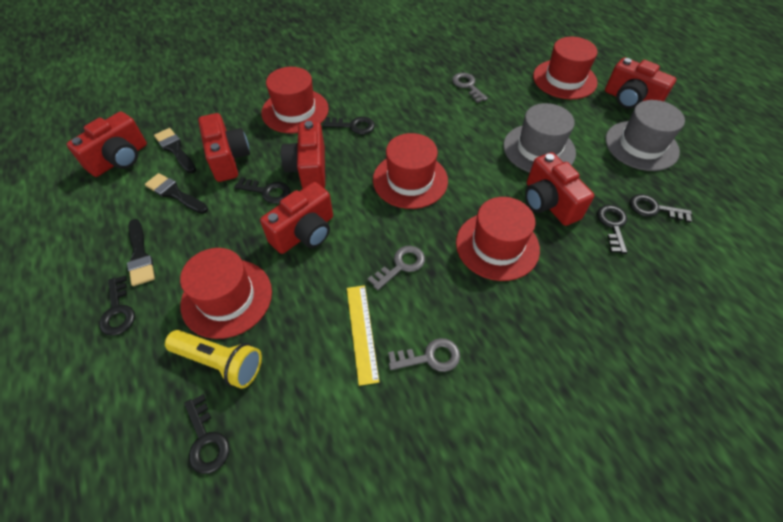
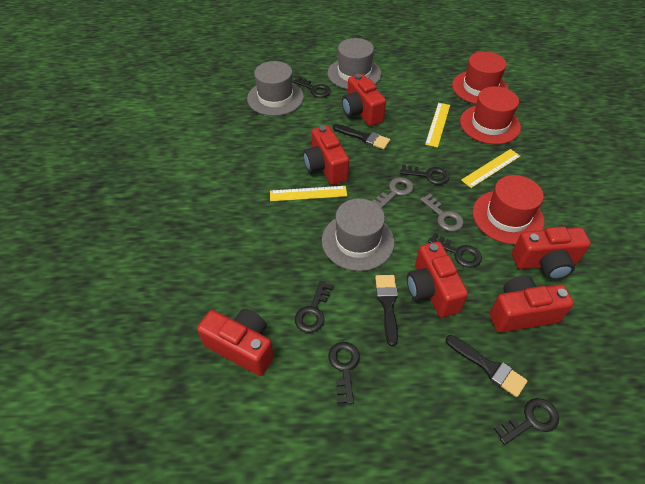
grey hat: 2 -> 3
grey key: 3 -> 2
red hat: 5 -> 3
yellow flashlight: 1 -> 0
yellow ruler: 1 -> 3

